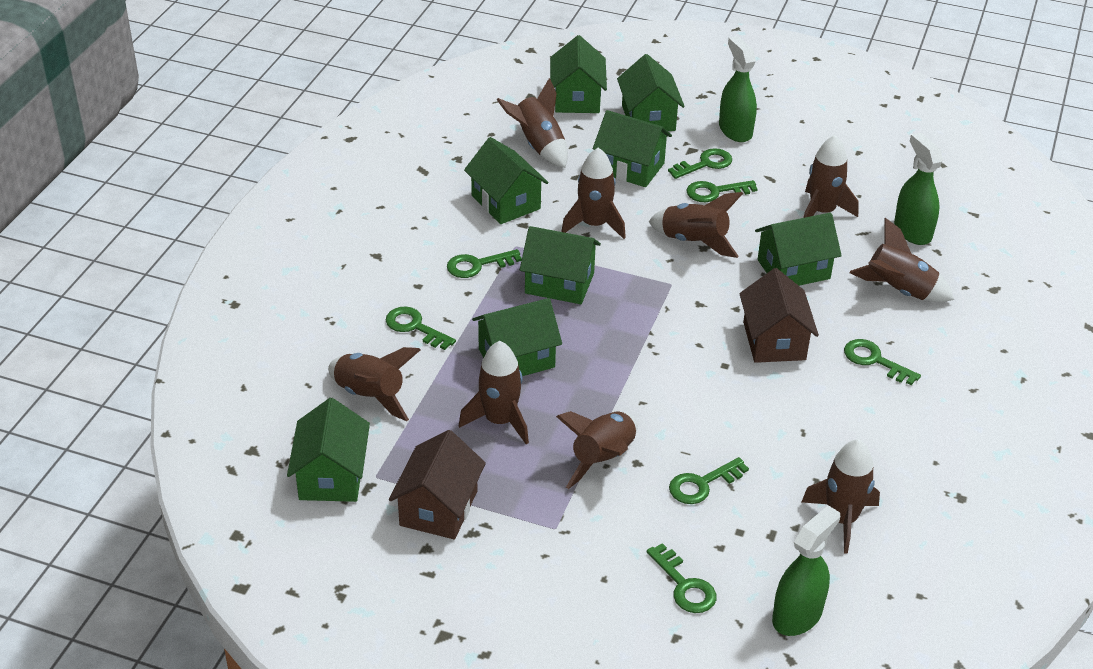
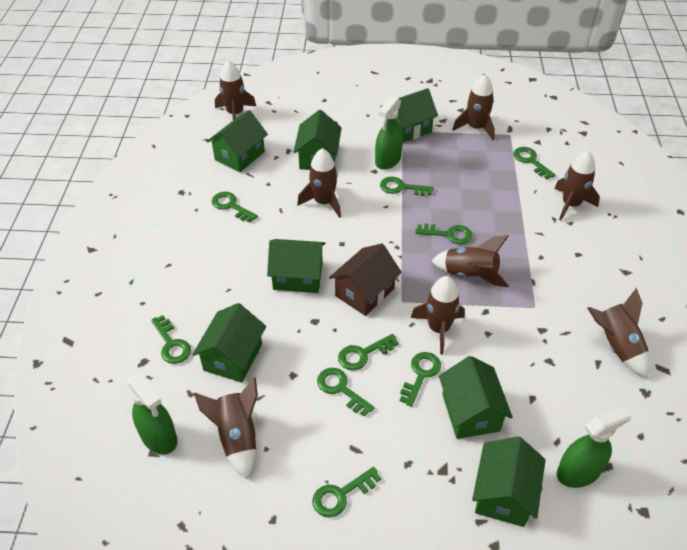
brown house: 2 -> 1
brown rocket: 9 -> 8
green house: 8 -> 7
green key: 7 -> 9

